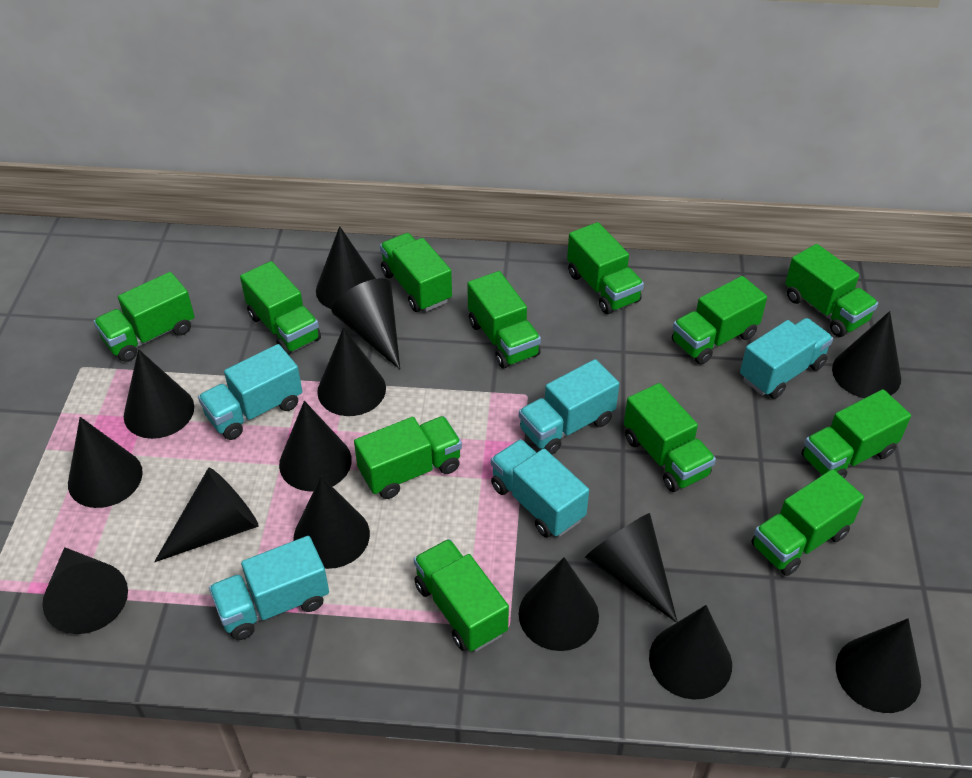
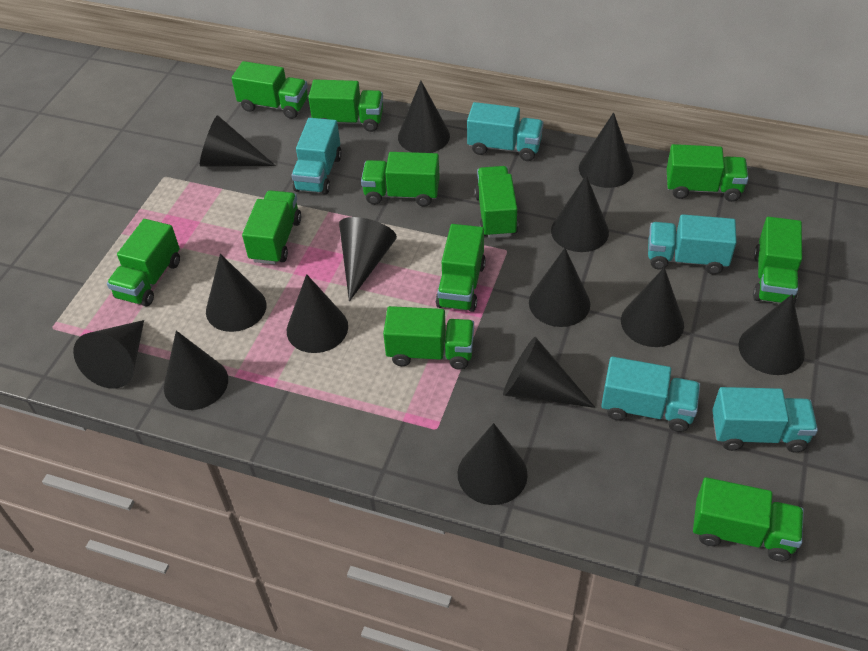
green truck: 12 -> 11

